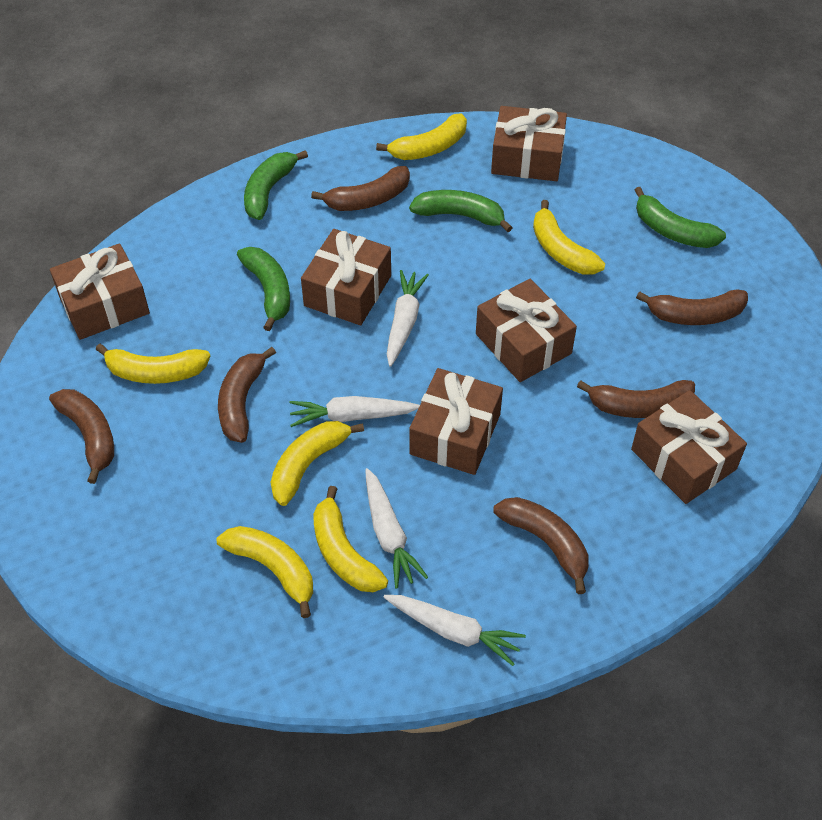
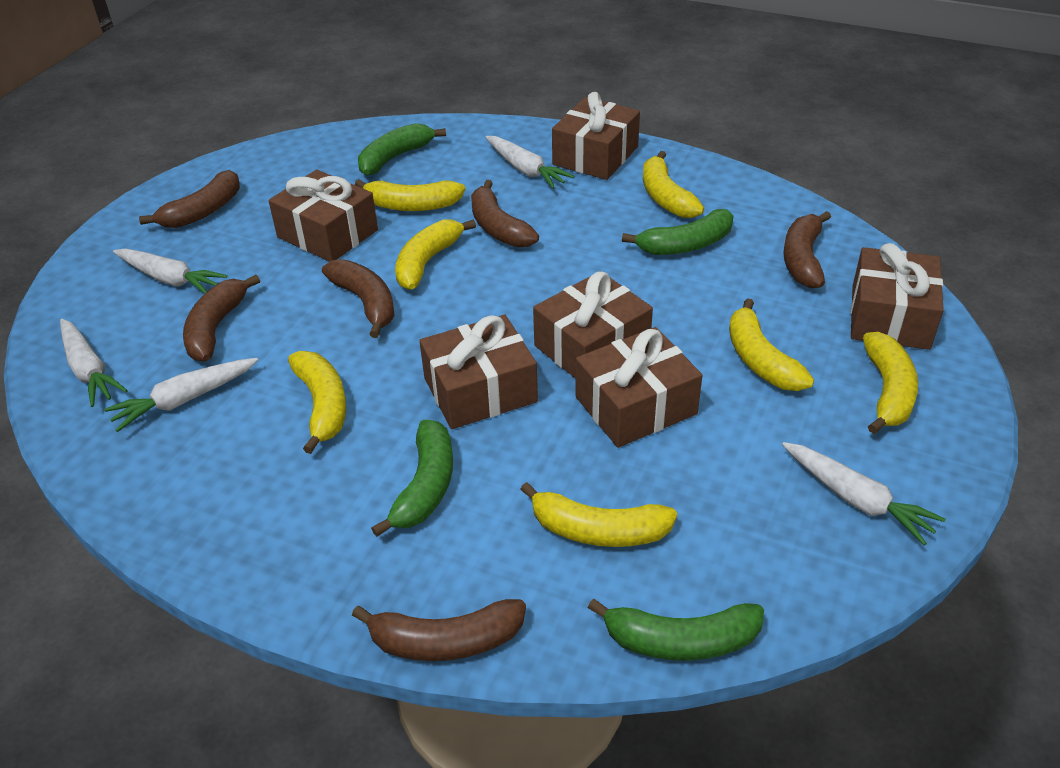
white carrot: 4 -> 5
yellow banana: 6 -> 7

